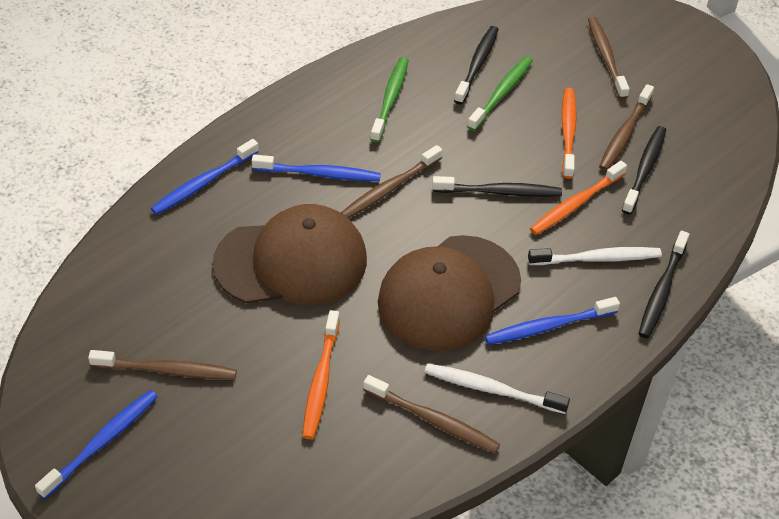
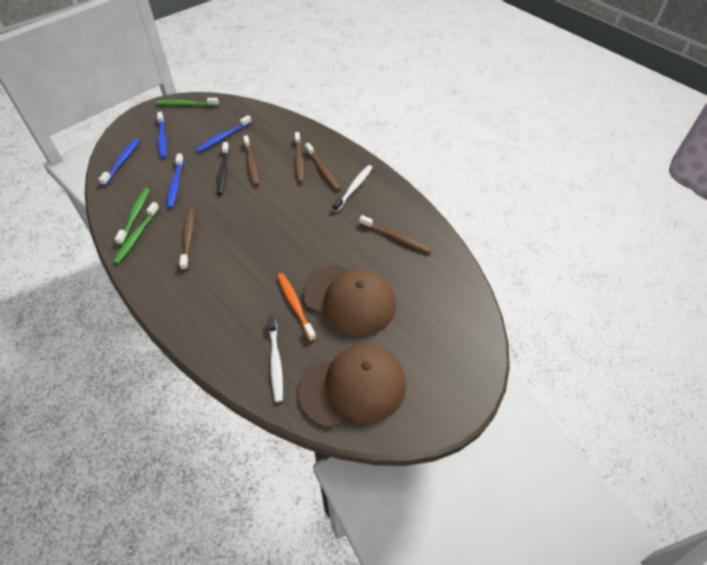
black toothbrush: 4 -> 1
green toothbrush: 2 -> 3
orange toothbrush: 3 -> 1

